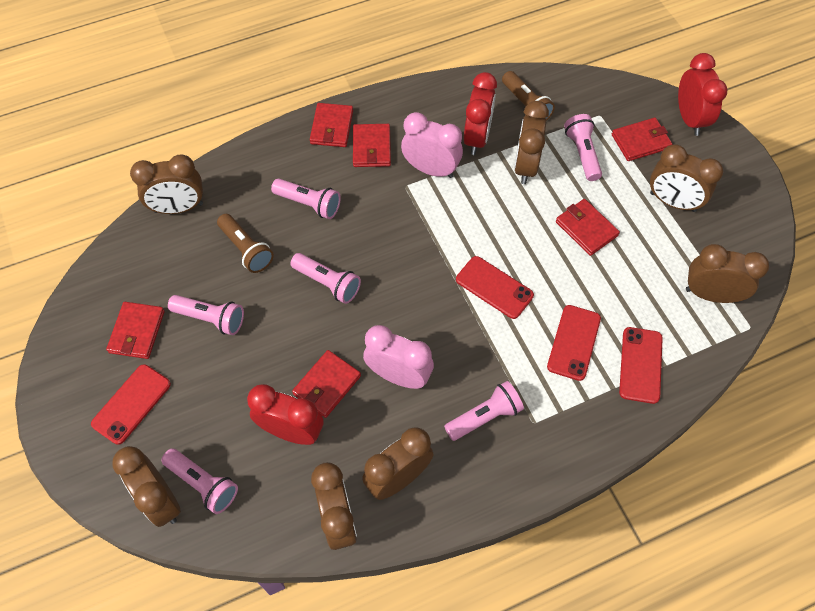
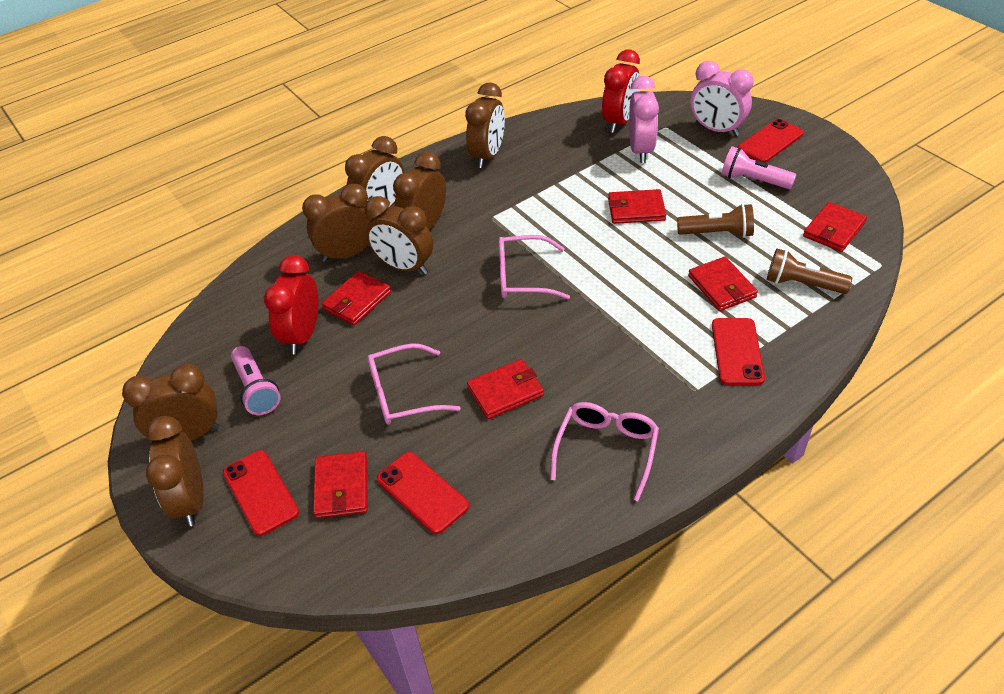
pink flashlight: 6 -> 2
pink glasses: 0 -> 3
red clock: 3 -> 2

